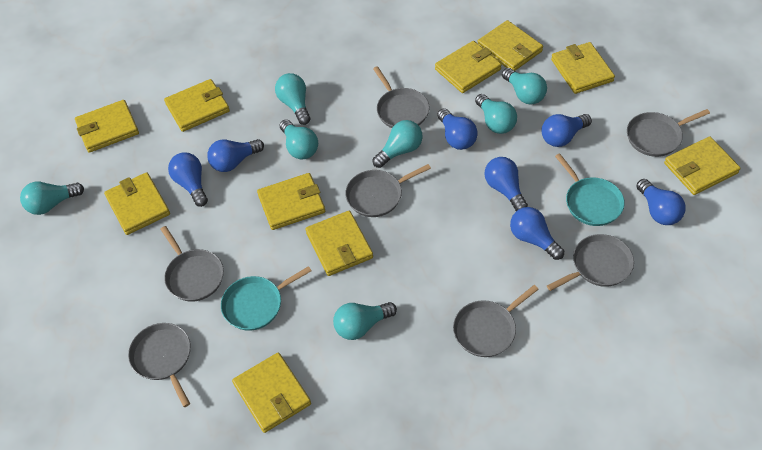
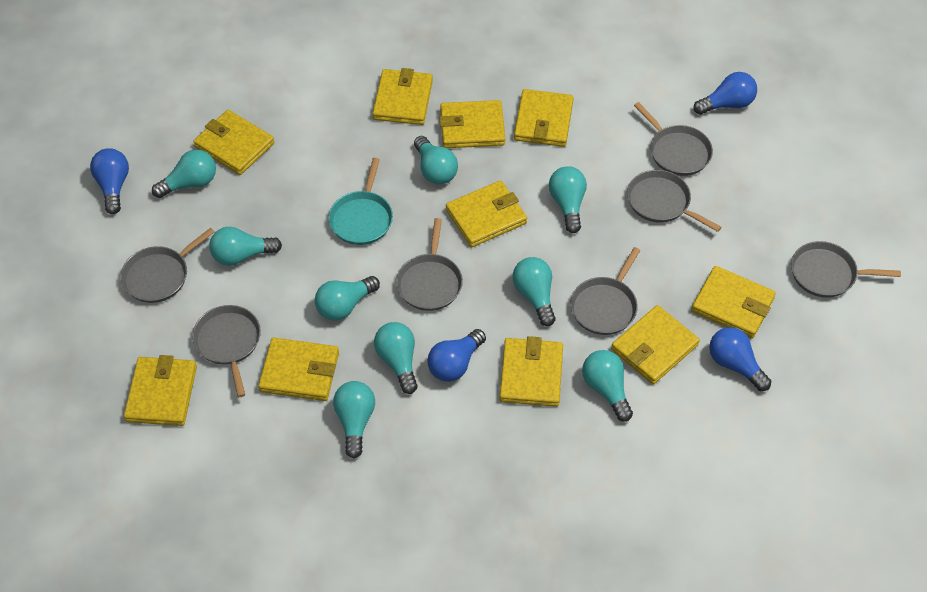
blue light bulb: 7 -> 4
turquoise light bulb: 7 -> 9
turquoise pan: 2 -> 1

